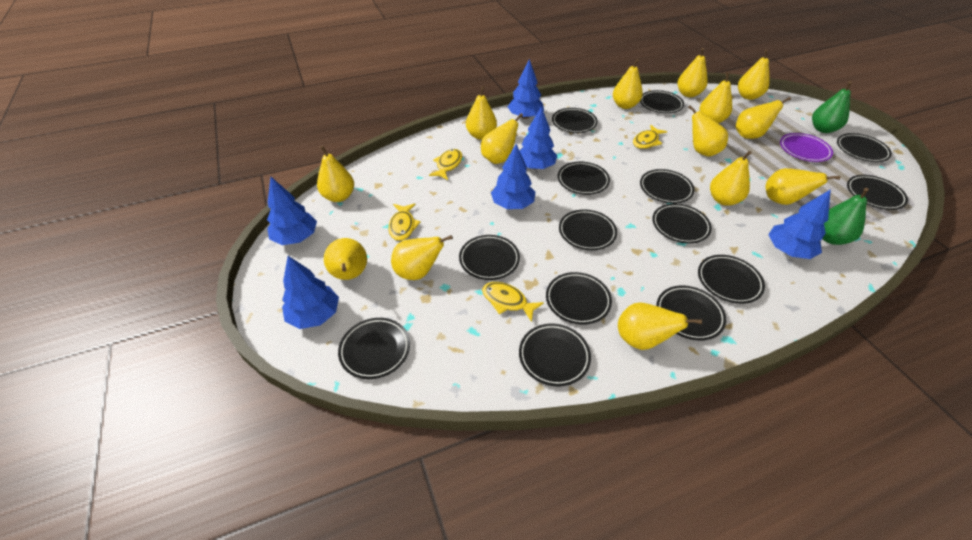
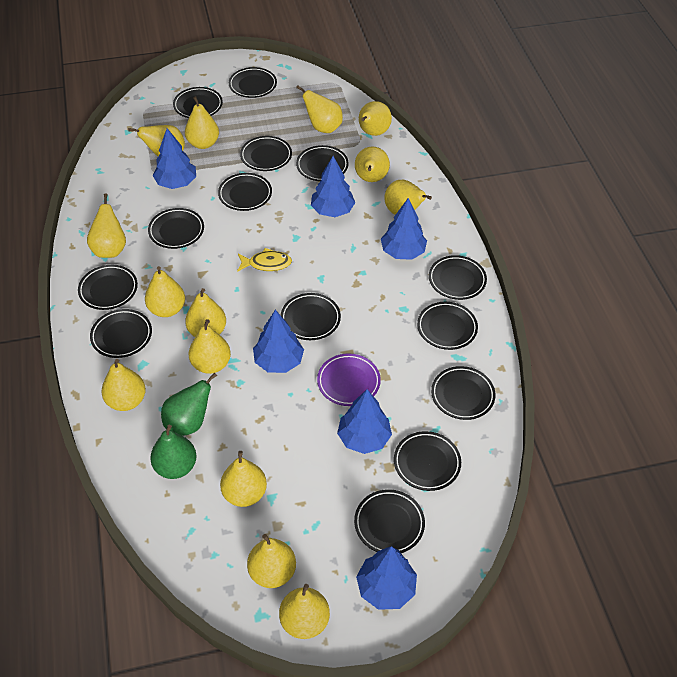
yellow fish: 4 -> 1

